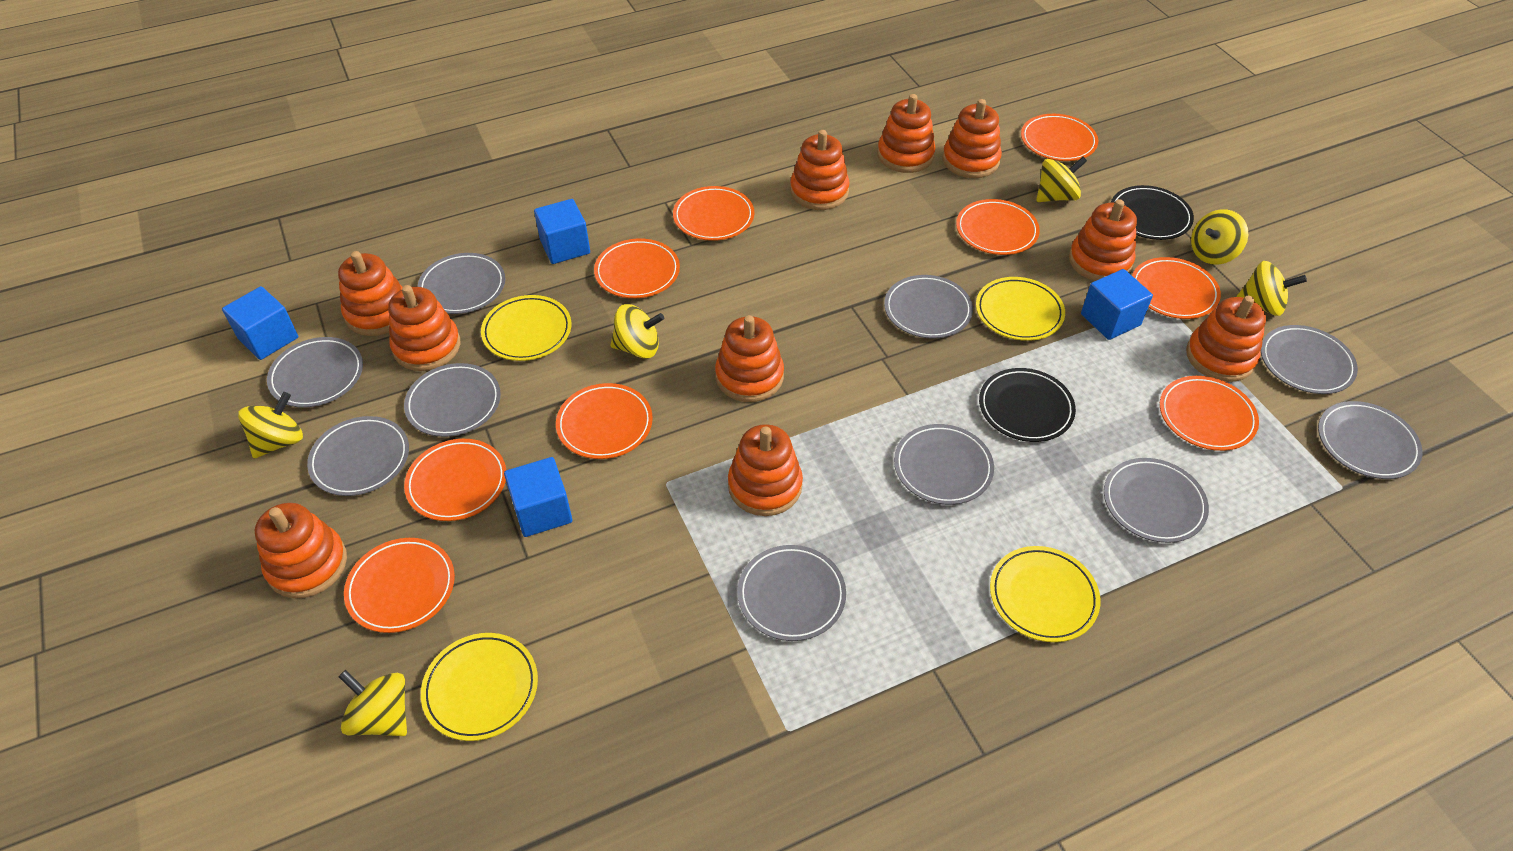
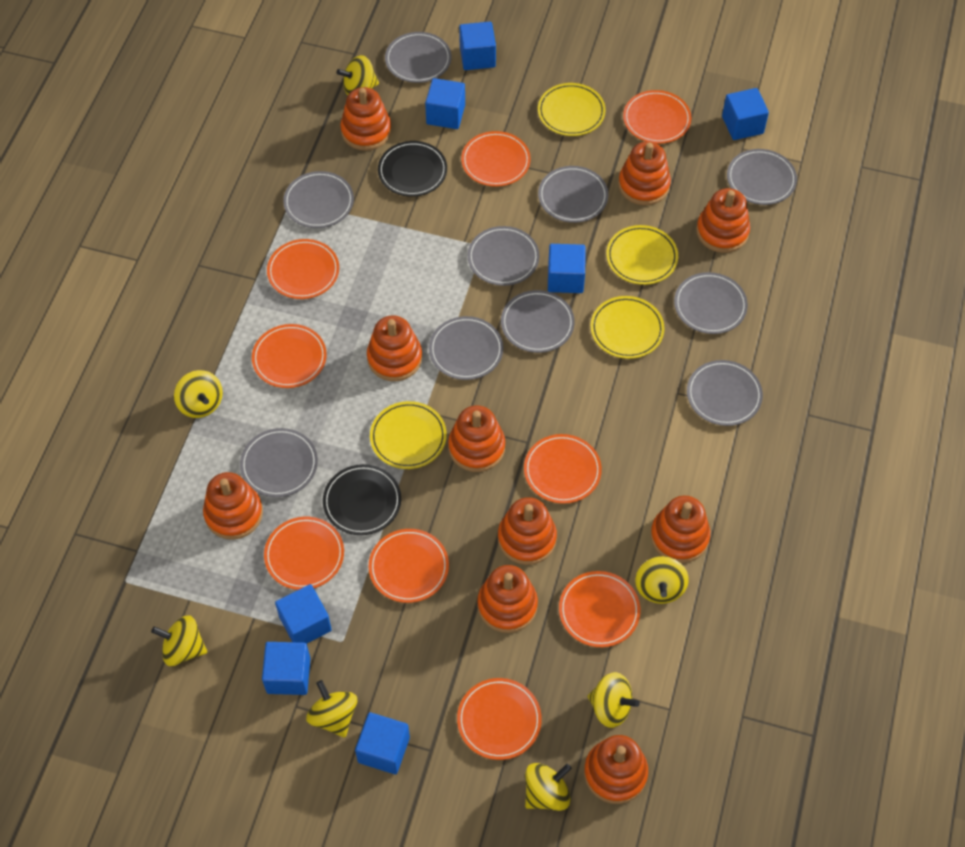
blue cube: 4 -> 7
yellow spinning top: 6 -> 7

